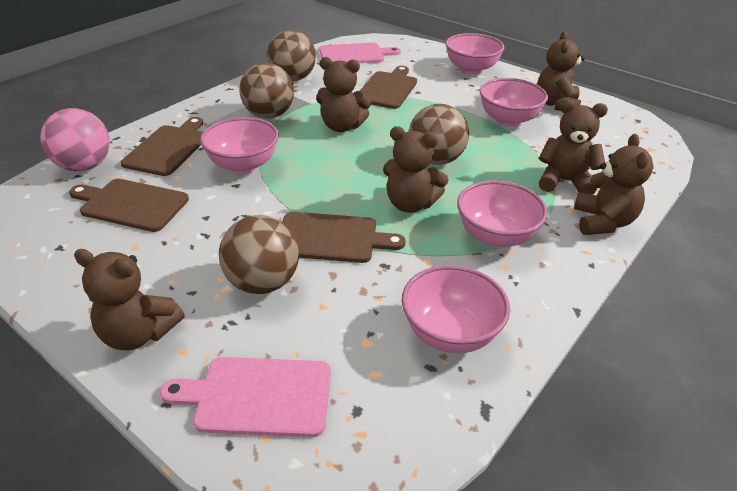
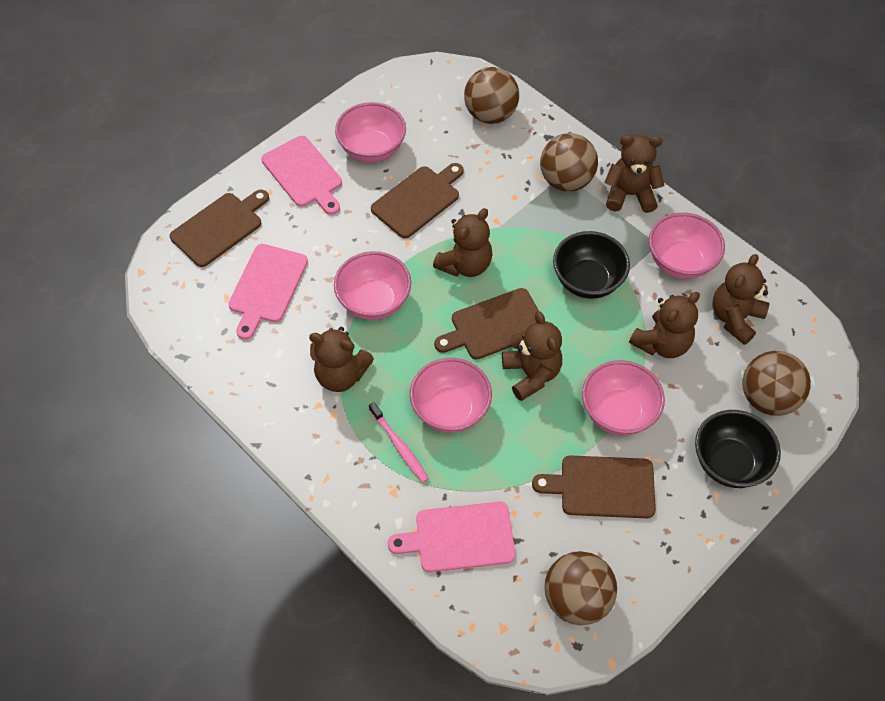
black bowl: 0 -> 2
pink ball: 1 -> 0
pink cutting board: 2 -> 3
pink toothbrush: 0 -> 1

